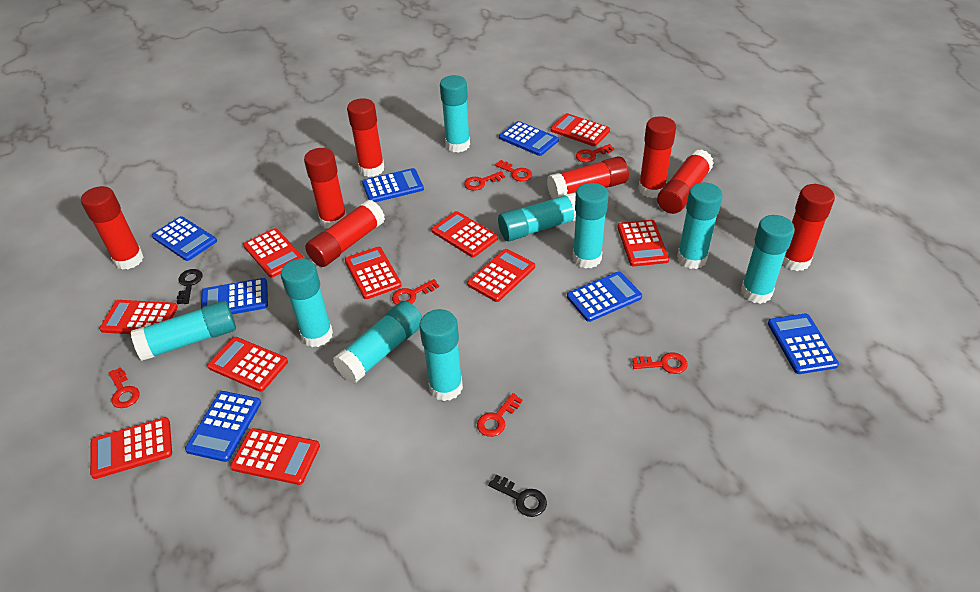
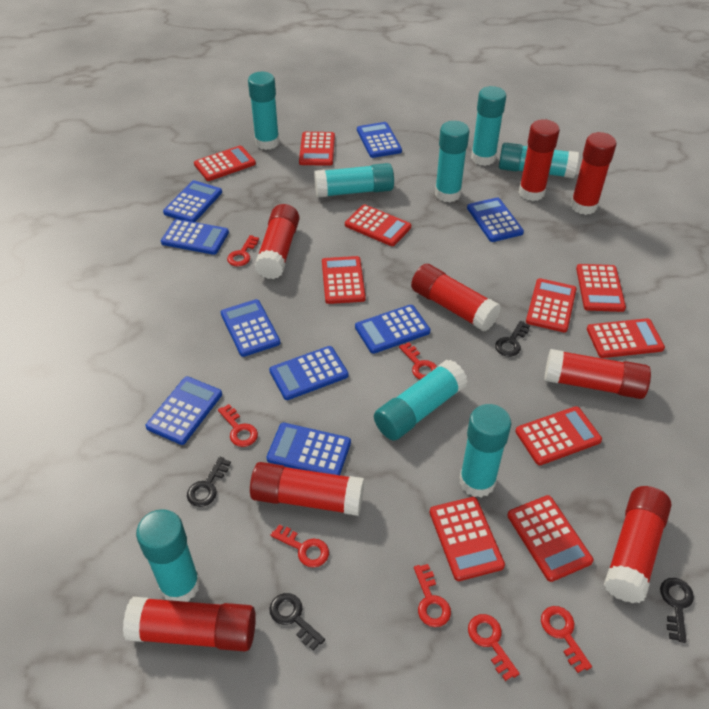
black key: 2 -> 4
blue calculator: 7 -> 9
turquoise glue stick: 9 -> 8

